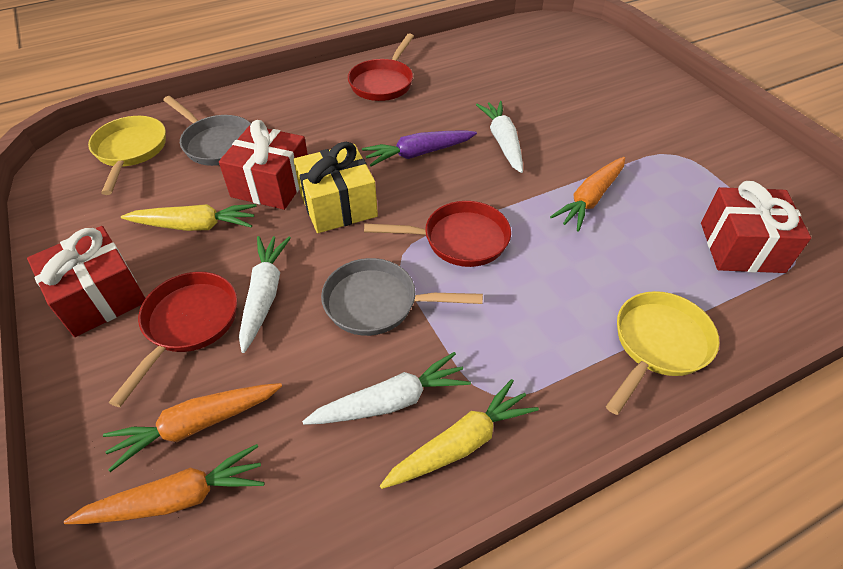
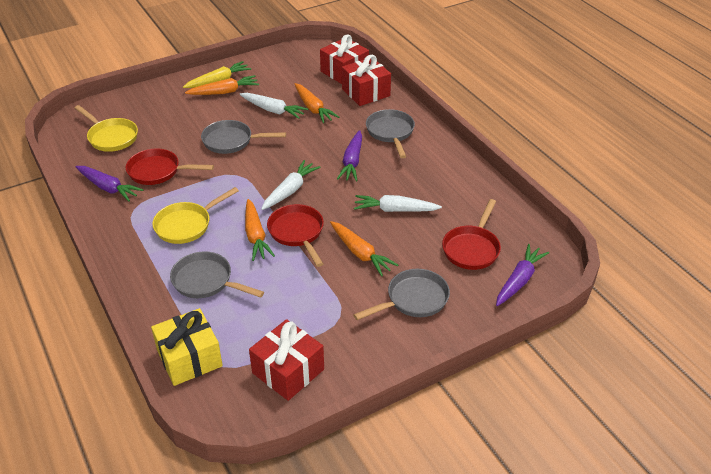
grey pan: 2 -> 4
orange carrot: 3 -> 4
purple carrot: 1 -> 3
yellow carrot: 2 -> 1

